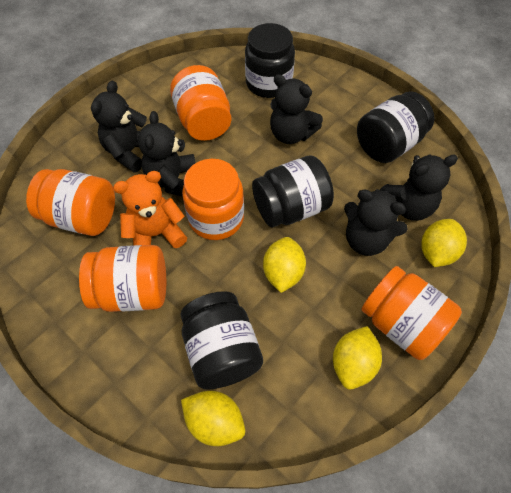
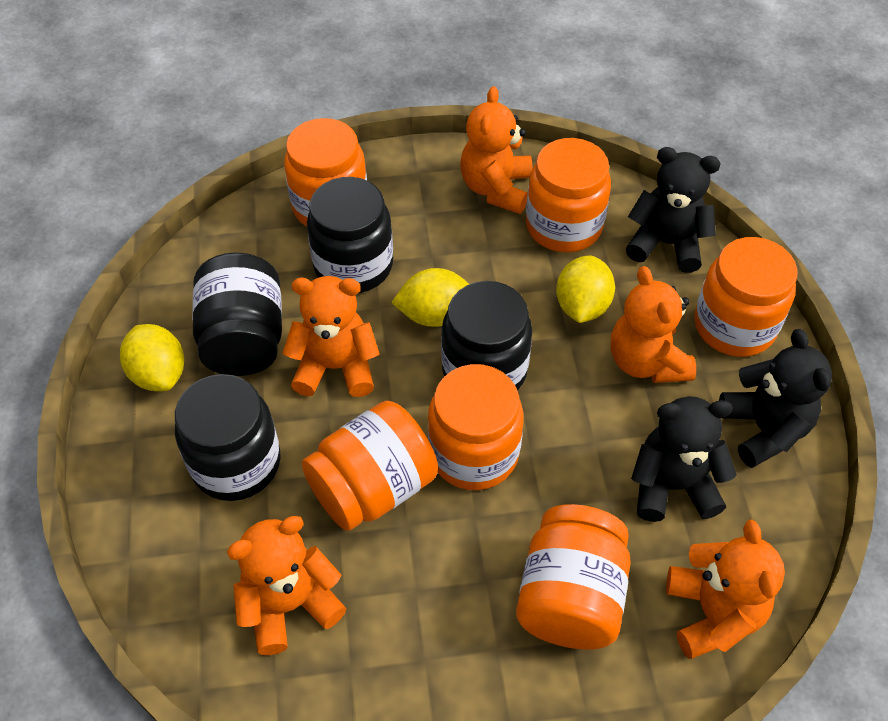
black teddy bear: 5 -> 3
orange jar: 5 -> 6
orange teddy bear: 1 -> 5
yellow lemon: 4 -> 3

